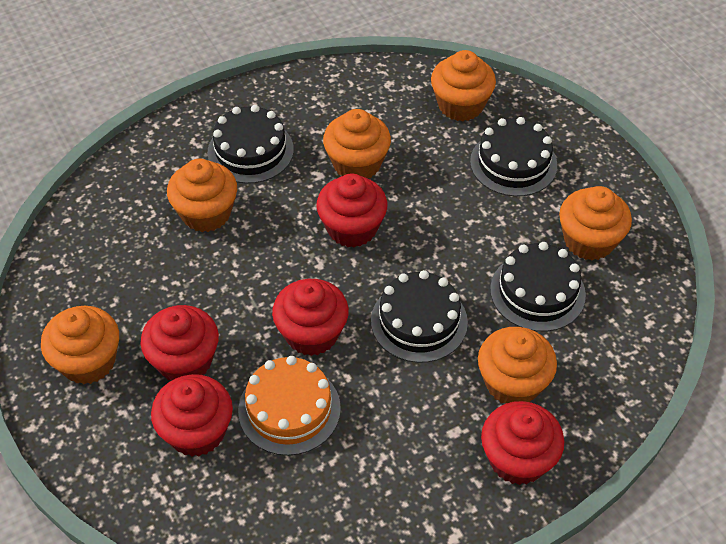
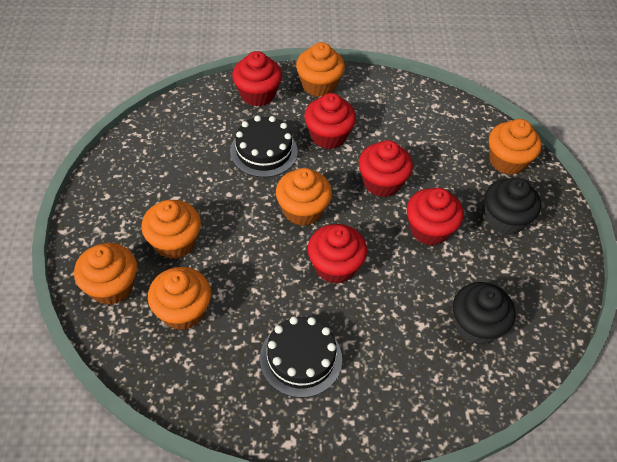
black cake: 4 -> 2
black cupcake: 0 -> 2
orange cake: 1 -> 0

